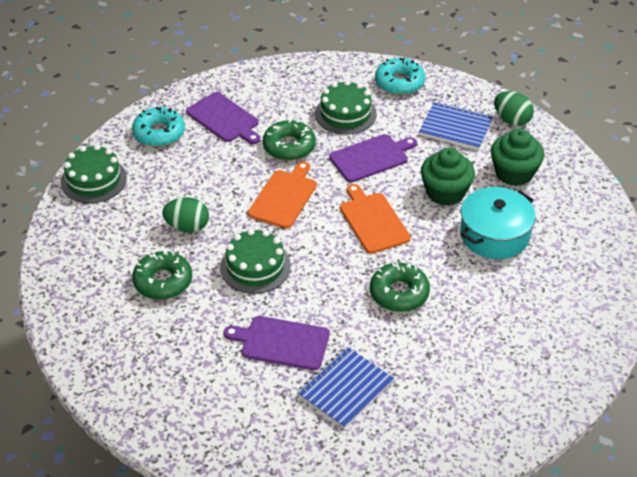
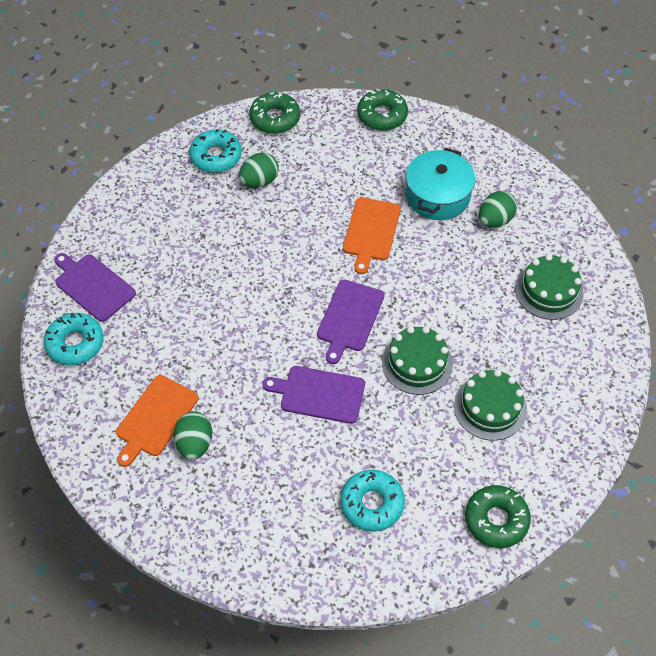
blue notebook: 2 -> 0
green cupcake: 2 -> 0
green egg: 2 -> 3
turquoise donut: 2 -> 3

